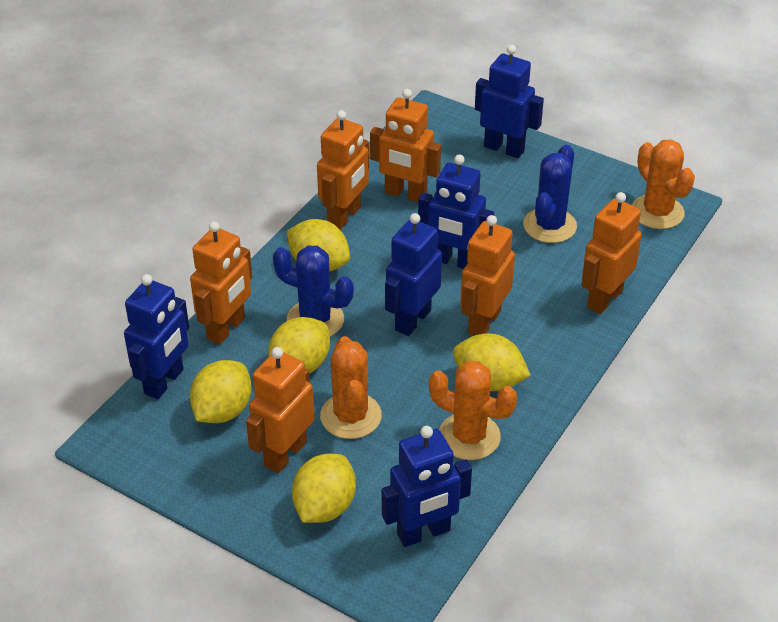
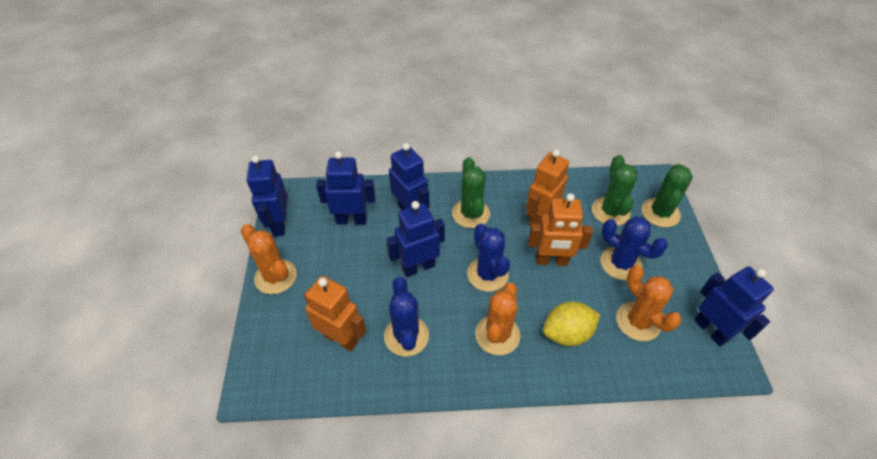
blue cactus: 2 -> 3
green cactus: 0 -> 3
orange robot: 6 -> 3
yellow lemon: 5 -> 1

